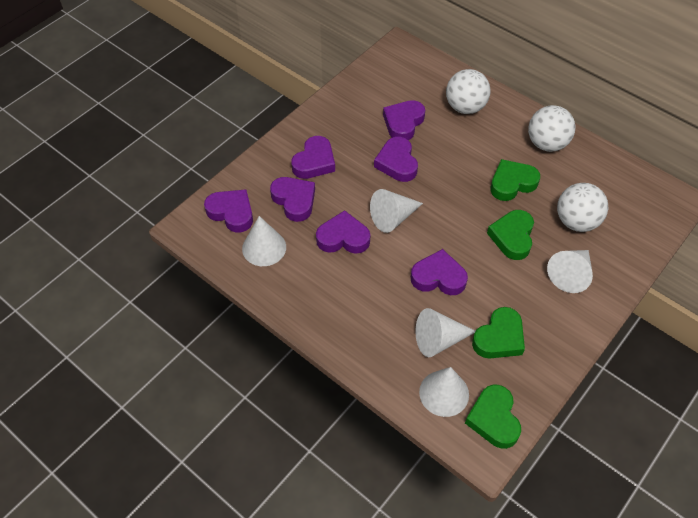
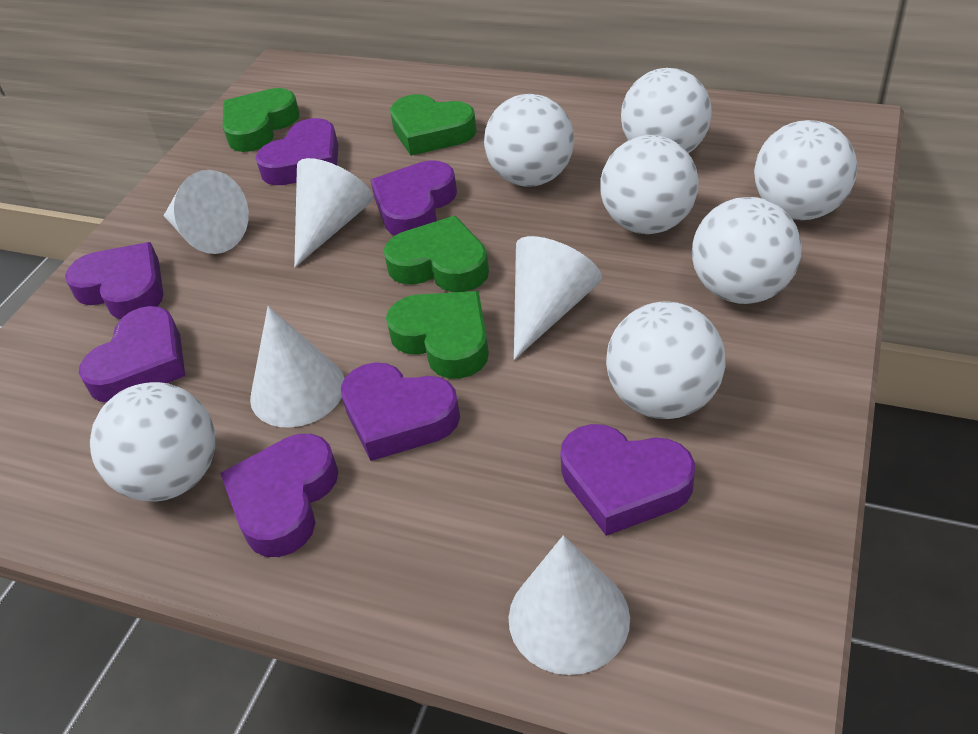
white ball: 3 -> 7

